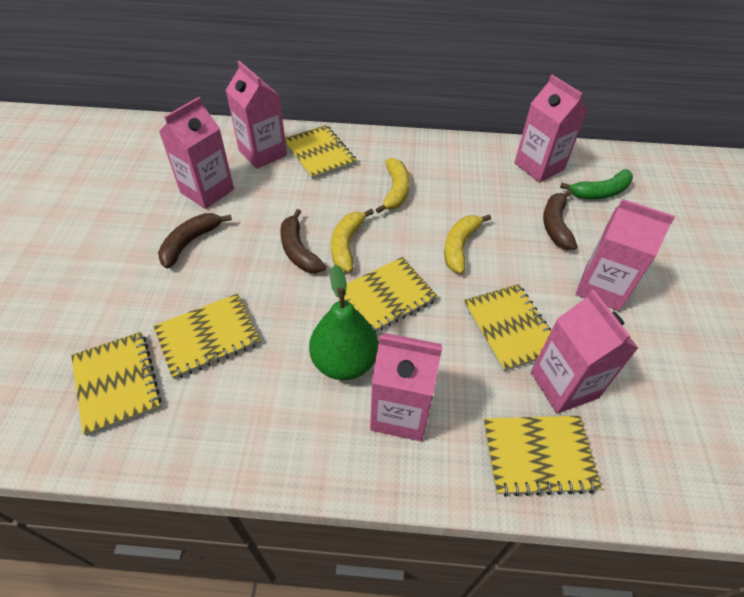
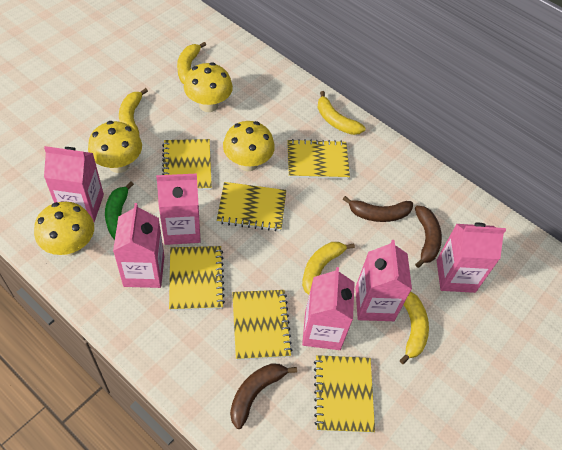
green pear: 1 -> 0
yellow banana: 3 -> 5
yellow mushroom: 0 -> 4

